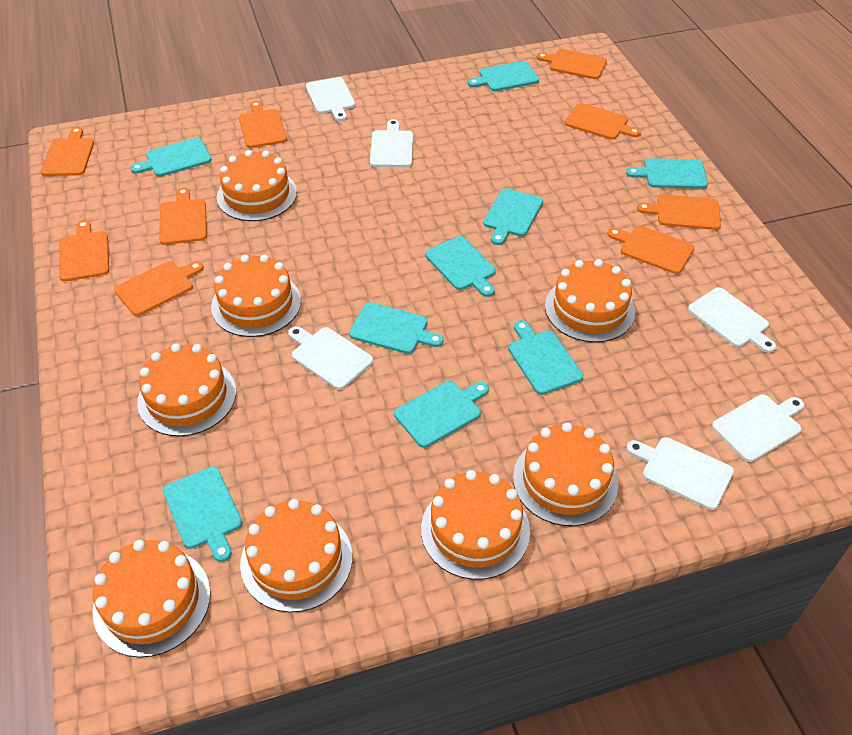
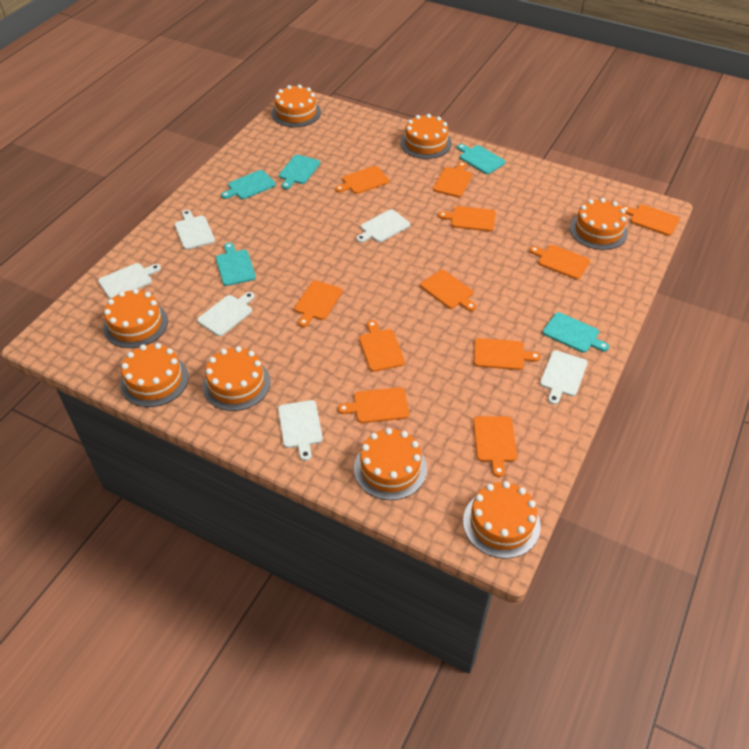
orange cutting board: 9 -> 11
turquoise cutting board: 9 -> 5

